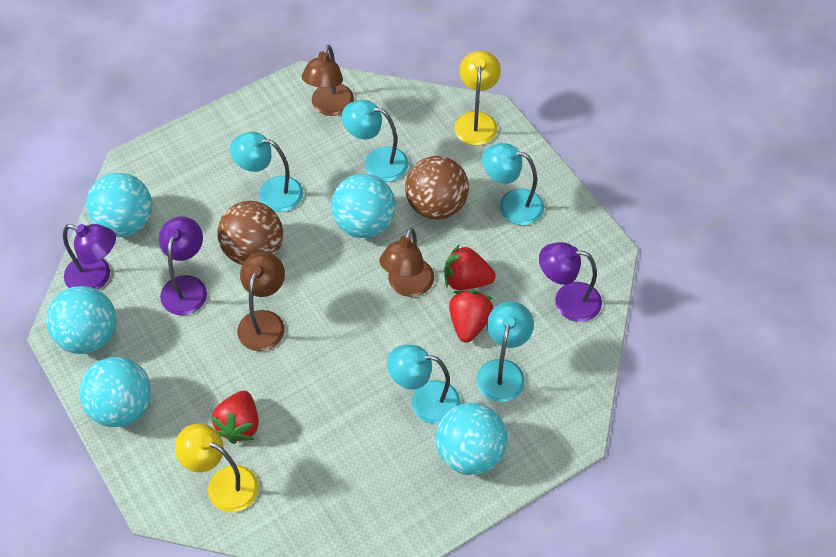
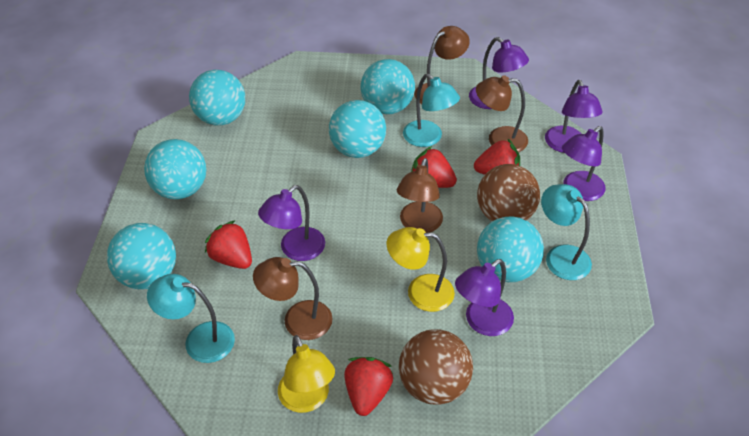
brown lamp: 3 -> 4
purple lamp: 3 -> 5
red strawberry: 3 -> 4
turquoise ball: 5 -> 6
turquoise lamp: 5 -> 3

